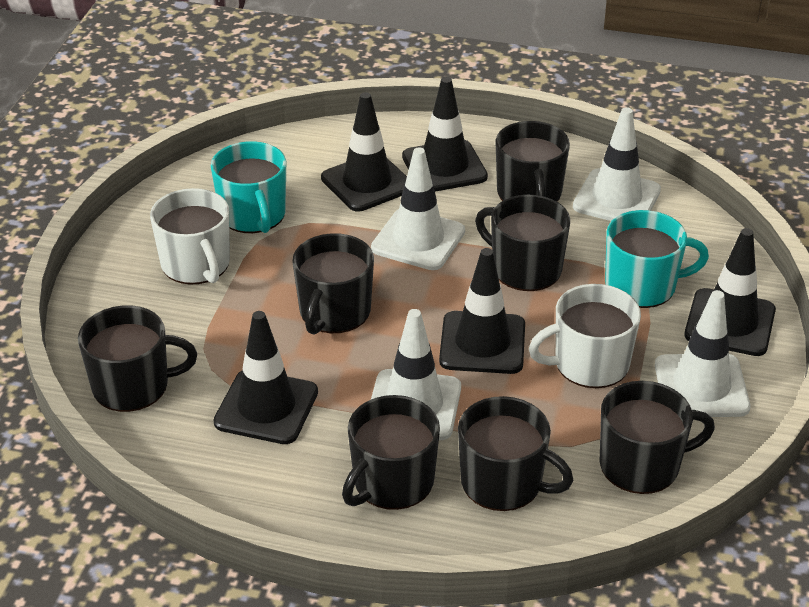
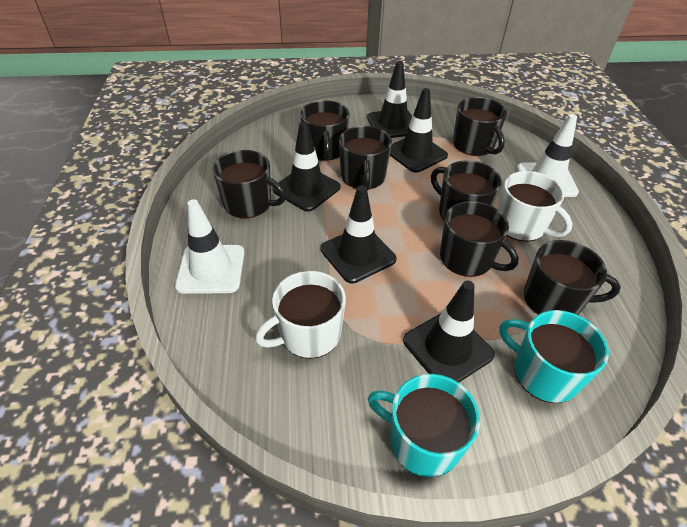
white traffic cone: 4 -> 2

